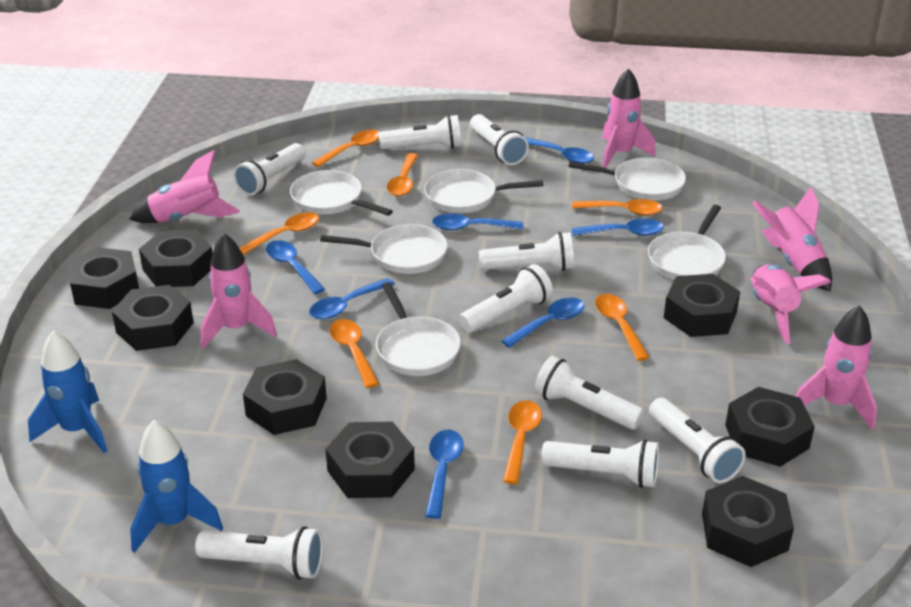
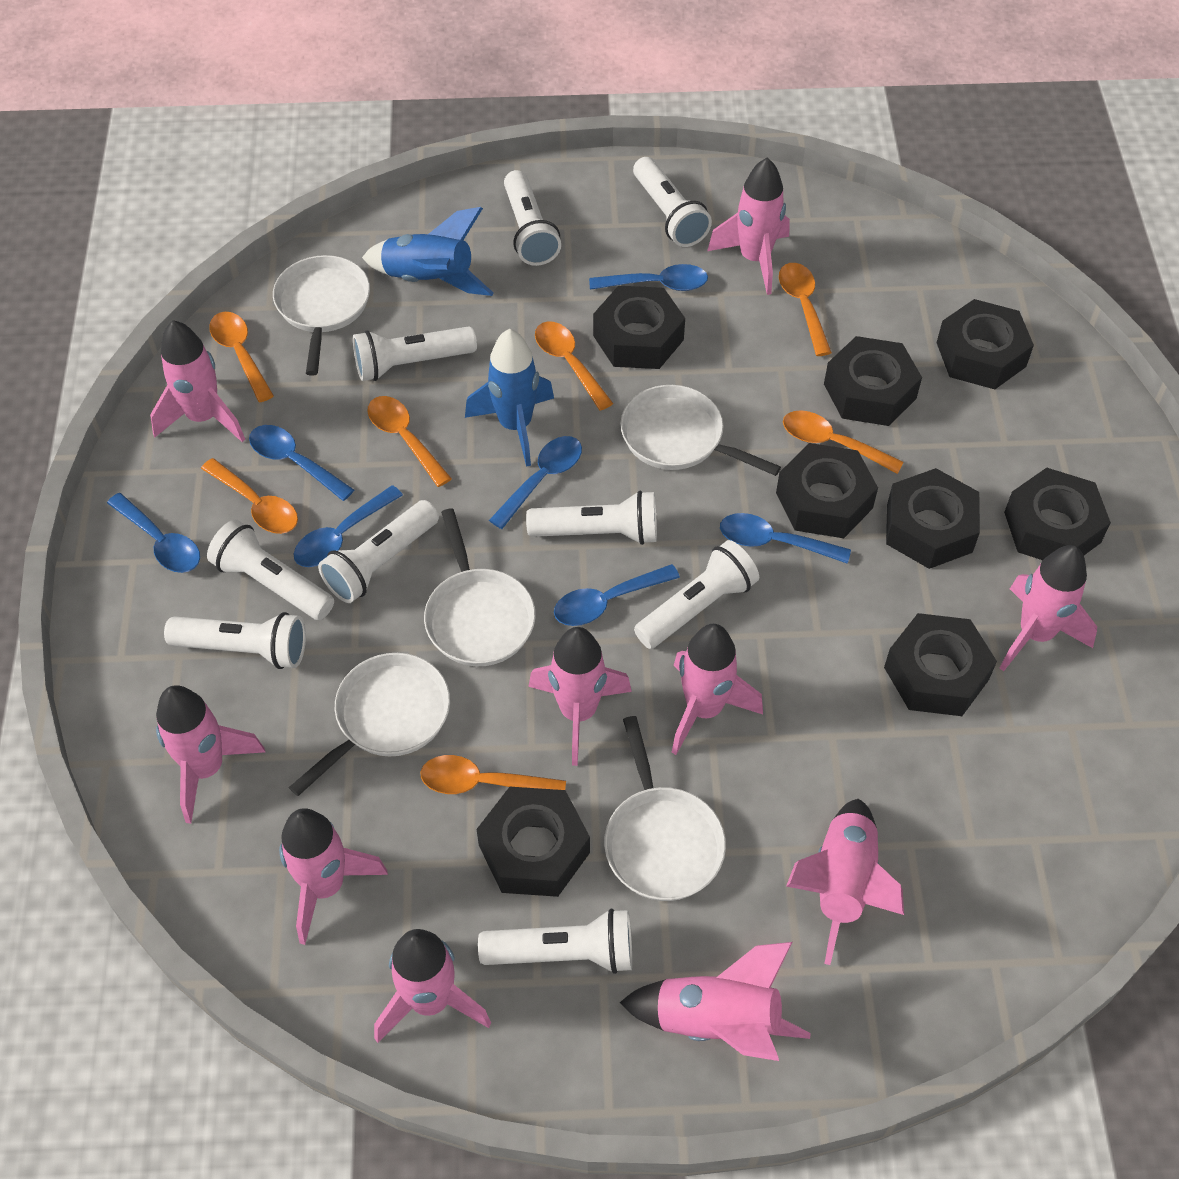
pink rocket: 6 -> 10
white pan: 6 -> 5

